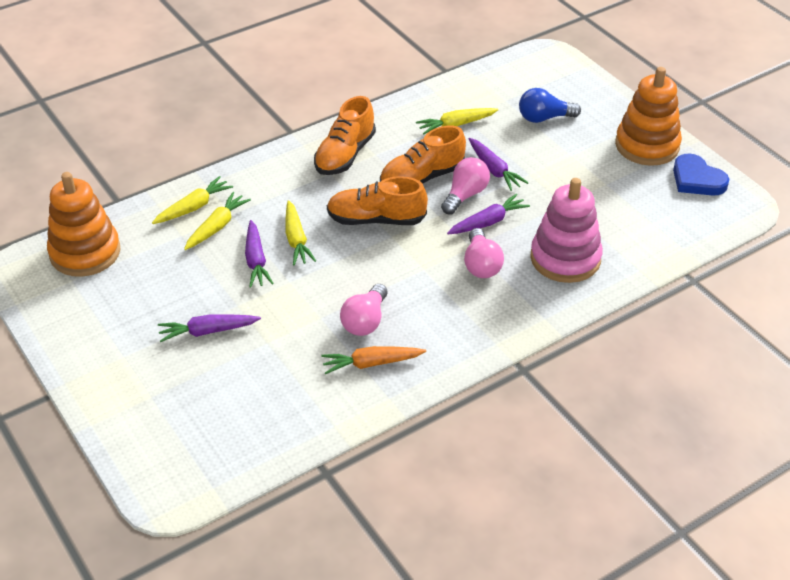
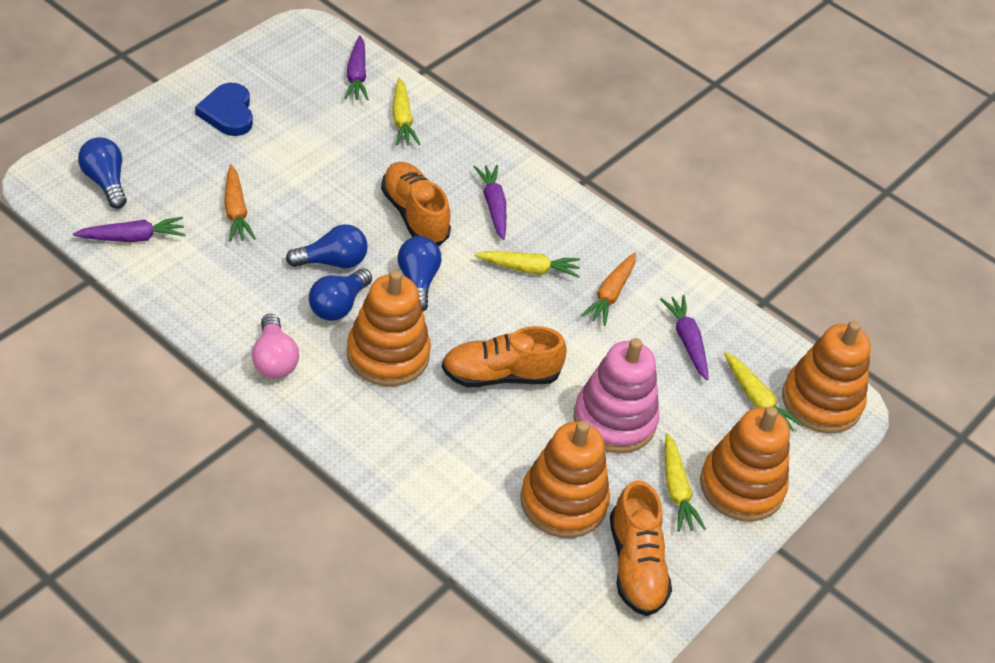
blue light bulb: 1 -> 4
orange carrot: 1 -> 2
orange stacking toy: 2 -> 4
pink light bulb: 3 -> 1

